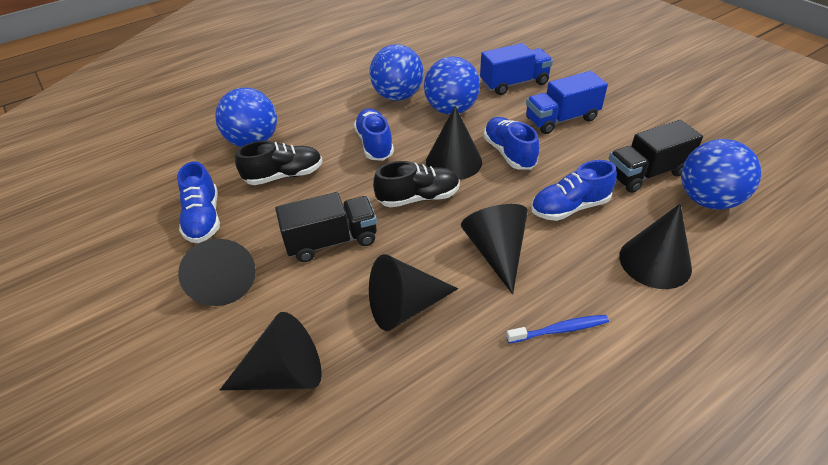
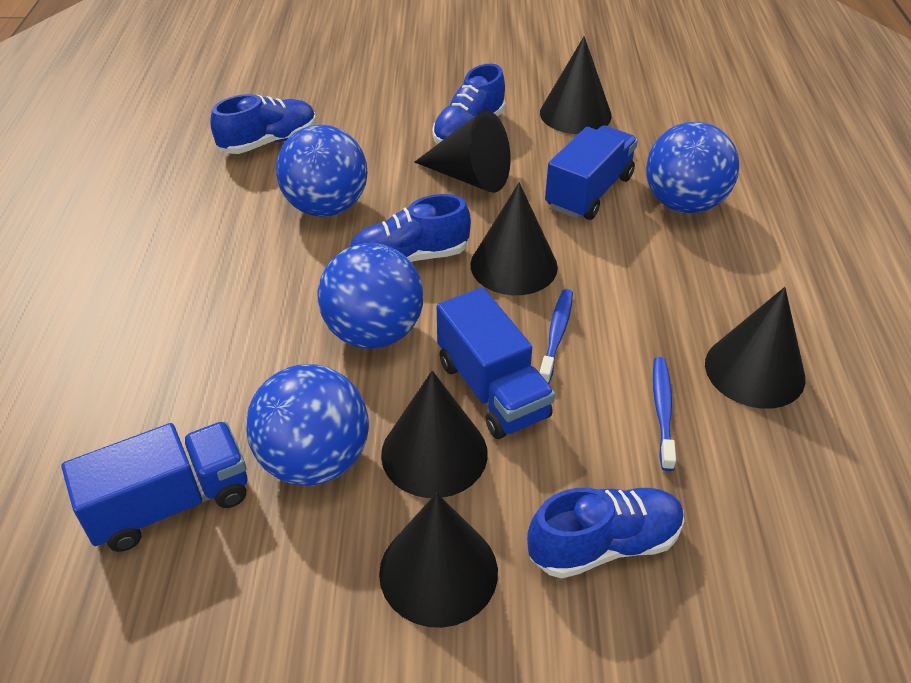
black shoe: 2 -> 0
black truck: 2 -> 0
blue toothbrush: 1 -> 2
blue truck: 2 -> 3

